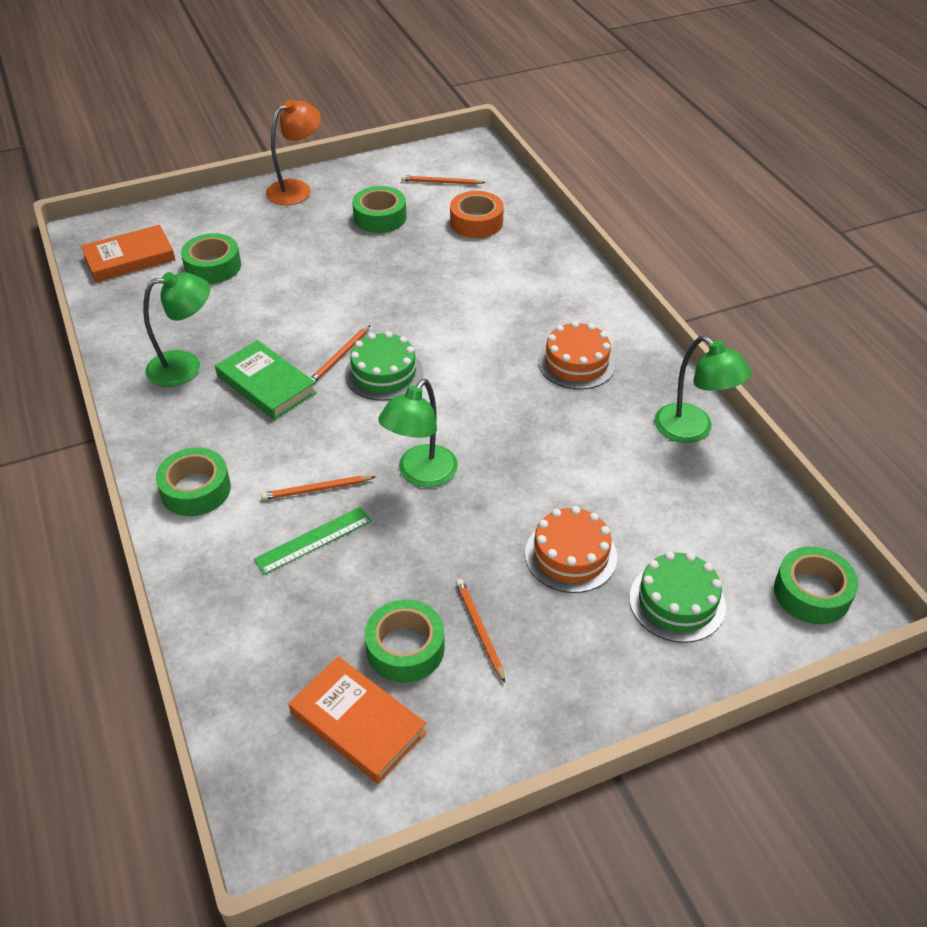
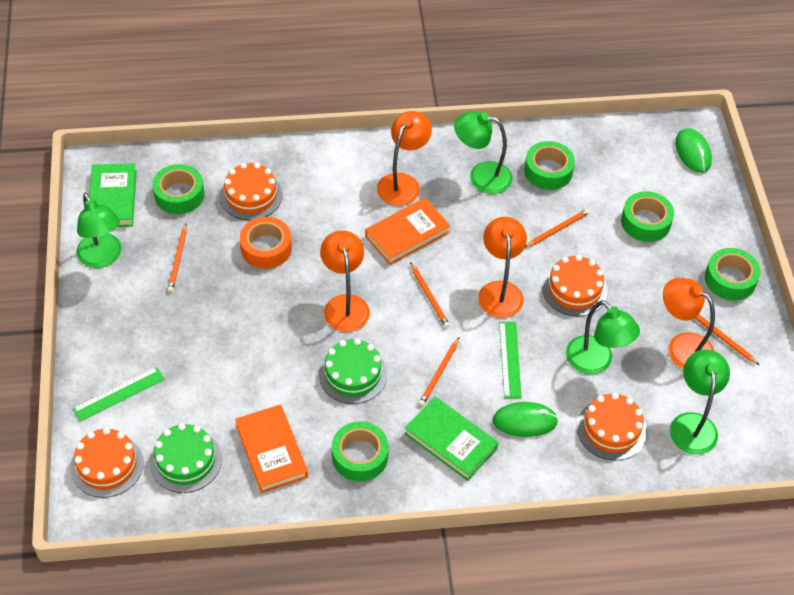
green book: 1 -> 2
green lamp: 3 -> 4
green mouse: 0 -> 2
green ruler: 1 -> 2
orange cake: 2 -> 4
orange lamp: 1 -> 4
orange pencil: 4 -> 5

